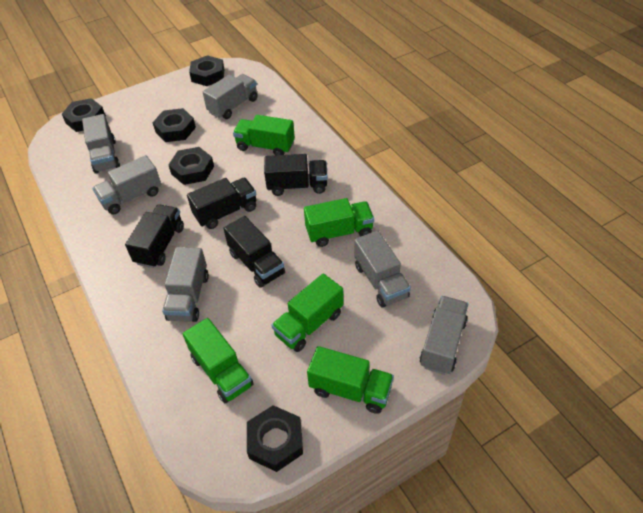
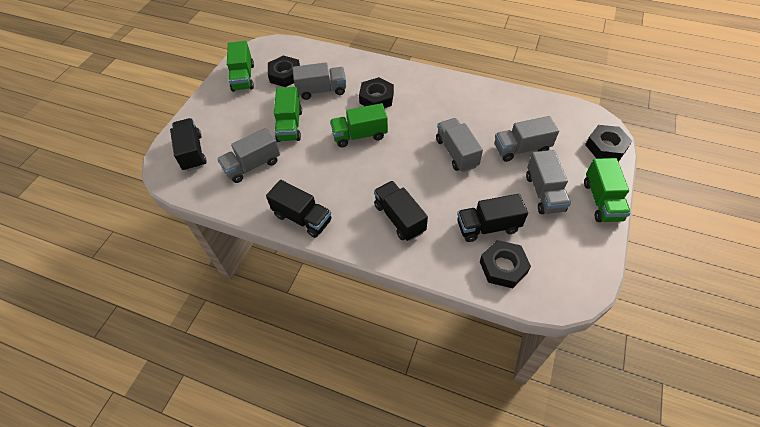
black nut: 5 -> 4
green truck: 5 -> 4
grey truck: 6 -> 5

